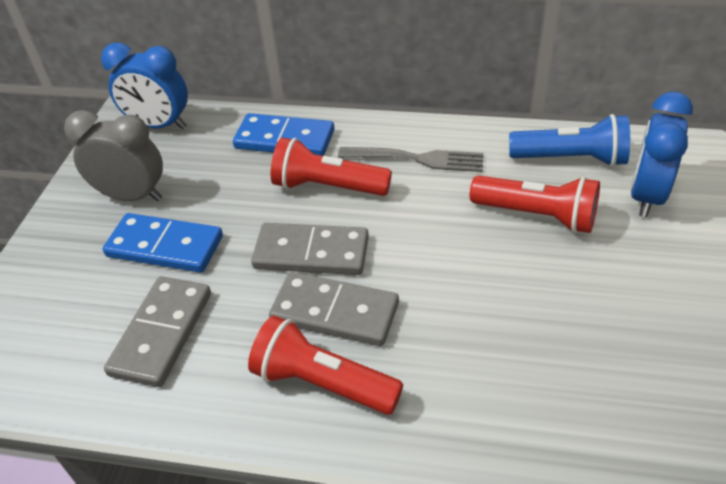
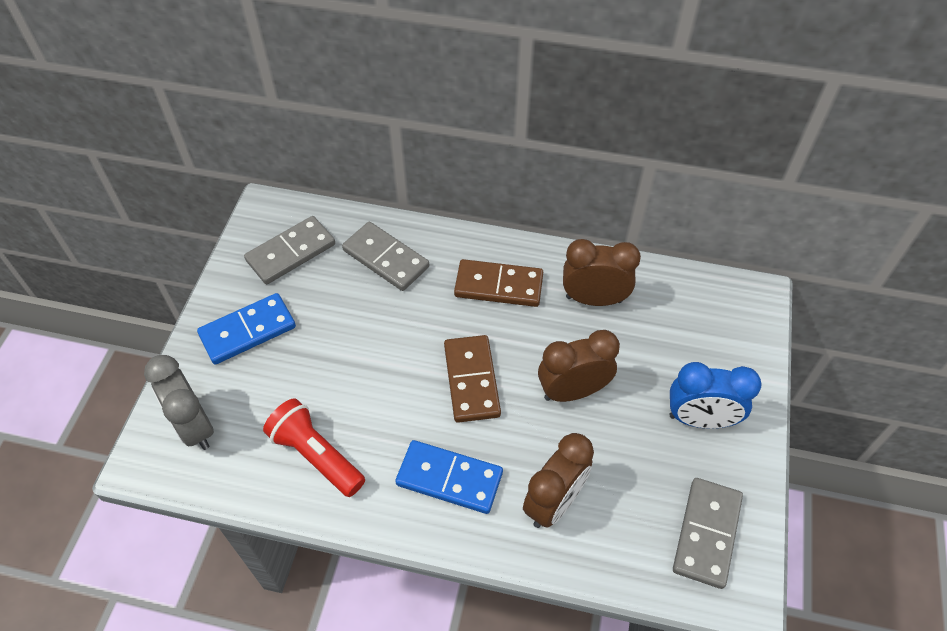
blue clock: 2 -> 1
blue flashlight: 1 -> 0
brown clock: 0 -> 3
brown domino: 0 -> 2
grey fork: 1 -> 0
red flashlight: 3 -> 1

